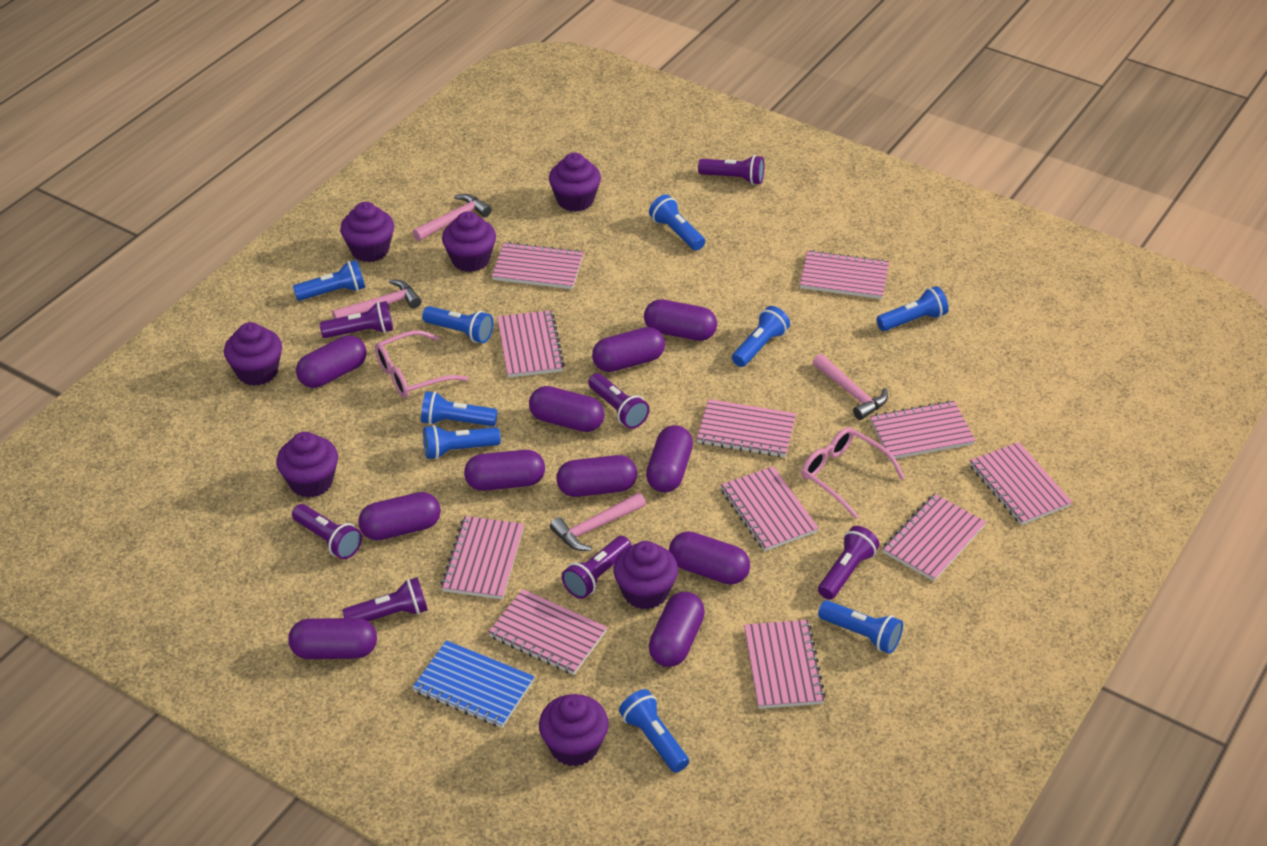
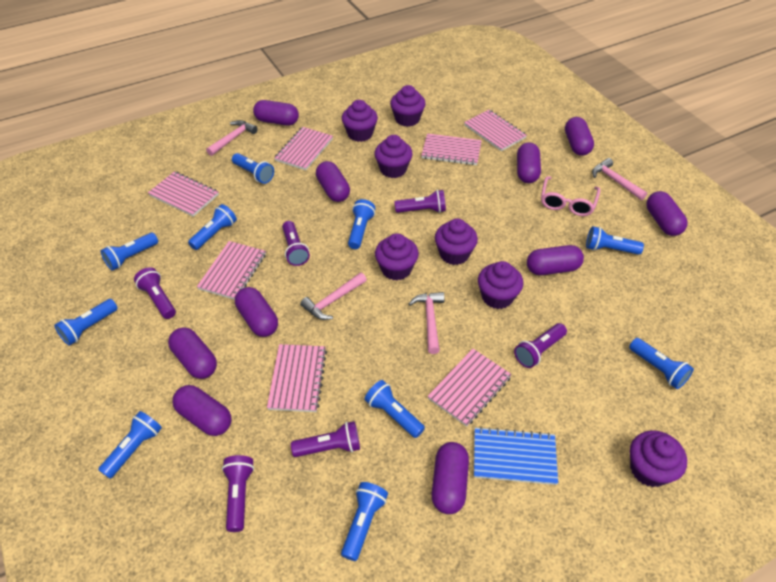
blue flashlight: 9 -> 10
pink glasses: 2 -> 1
pink notebook: 11 -> 7
purple capsule: 11 -> 10
purple flashlight: 7 -> 6

